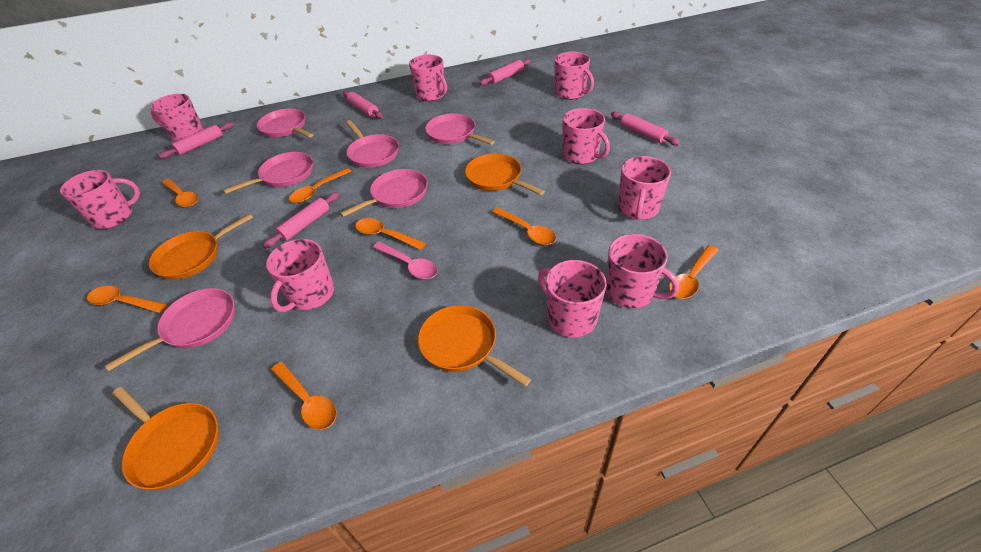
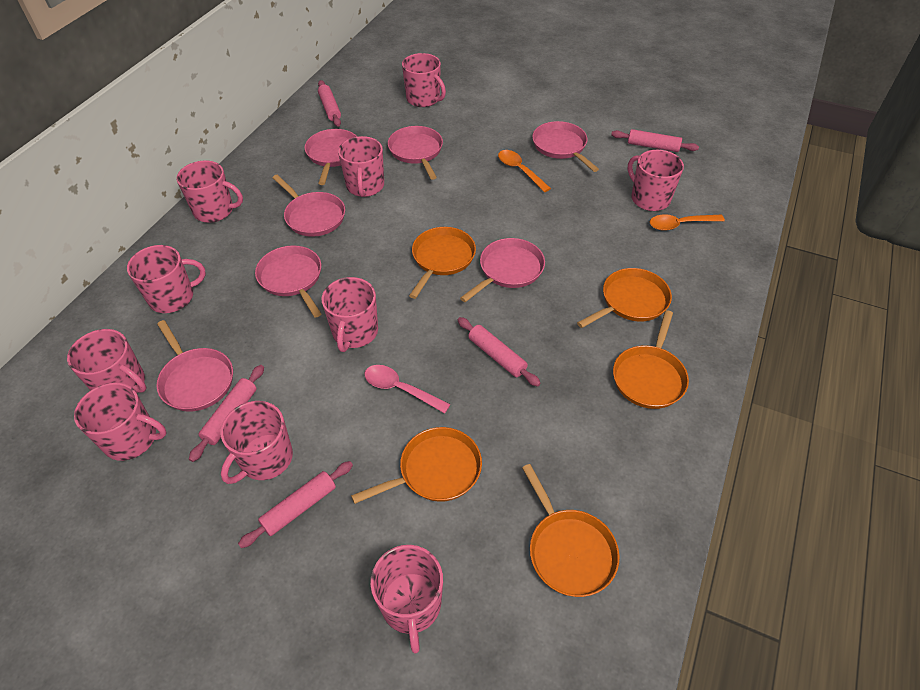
orange pan: 4 -> 5
orange spoon: 7 -> 2
pink mug: 9 -> 10
pink pan: 6 -> 7

